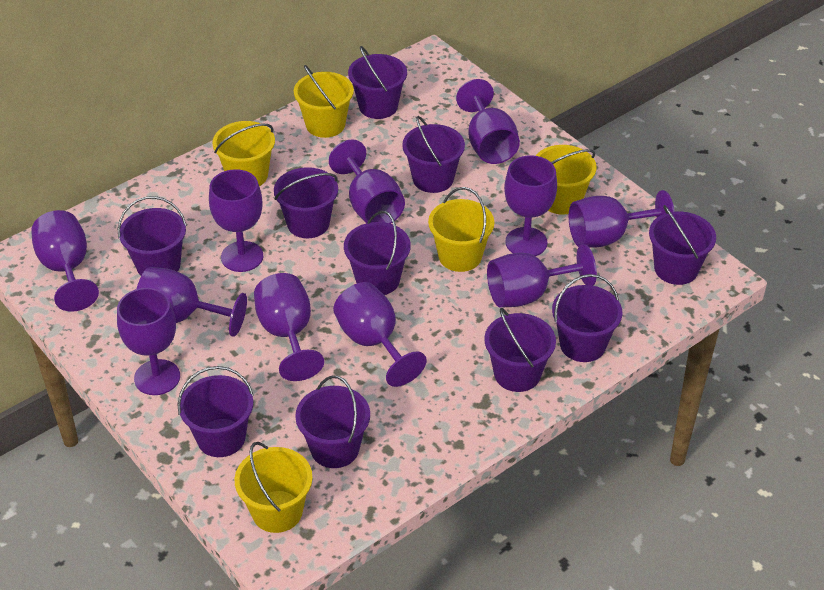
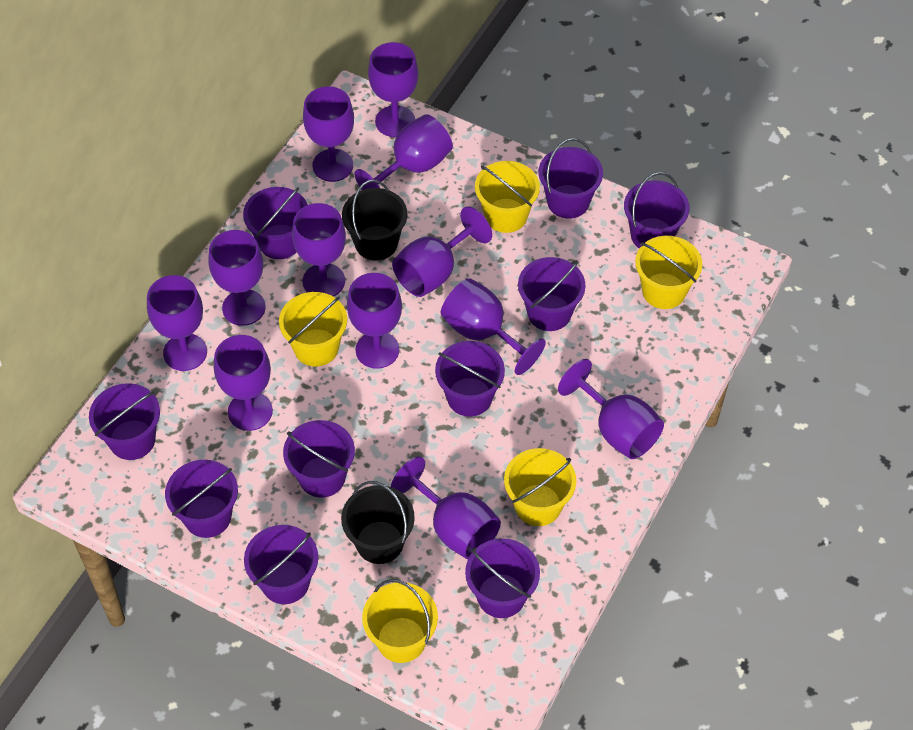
black bucket: 0 -> 2
purple goblet: 11 -> 12

